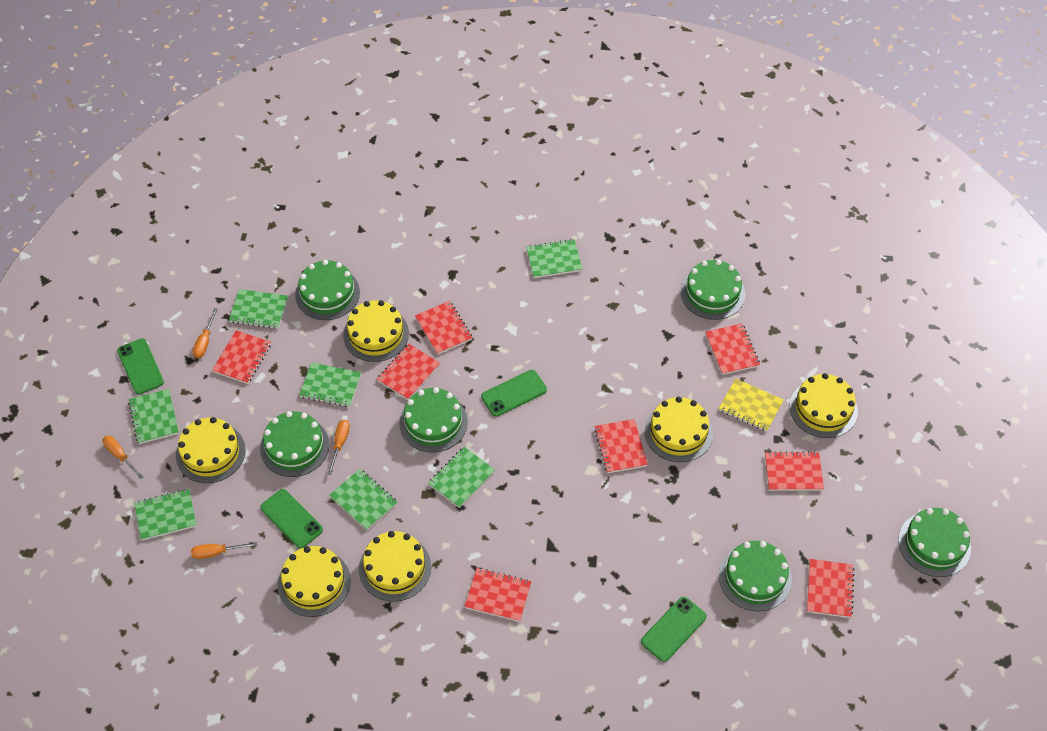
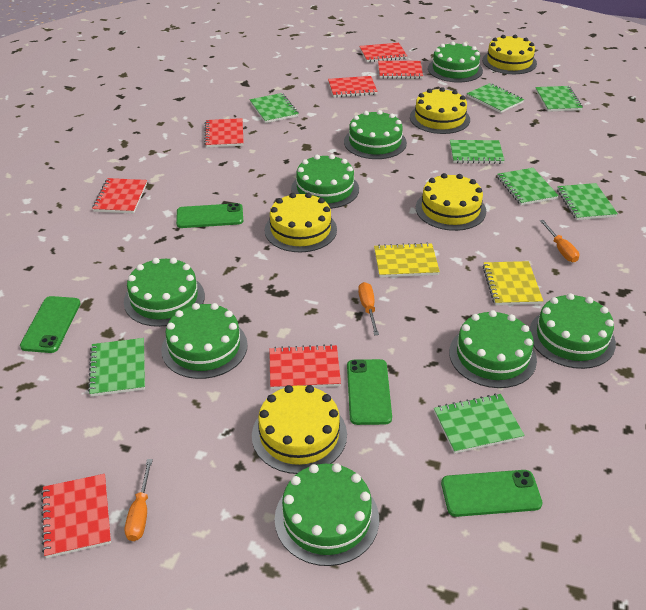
green cake: 6 -> 8
green notebook: 7 -> 8
orange screwdriver: 4 -> 3
red notebook: 8 -> 7
yellow cake: 6 -> 5
yellow notebook: 1 -> 2

